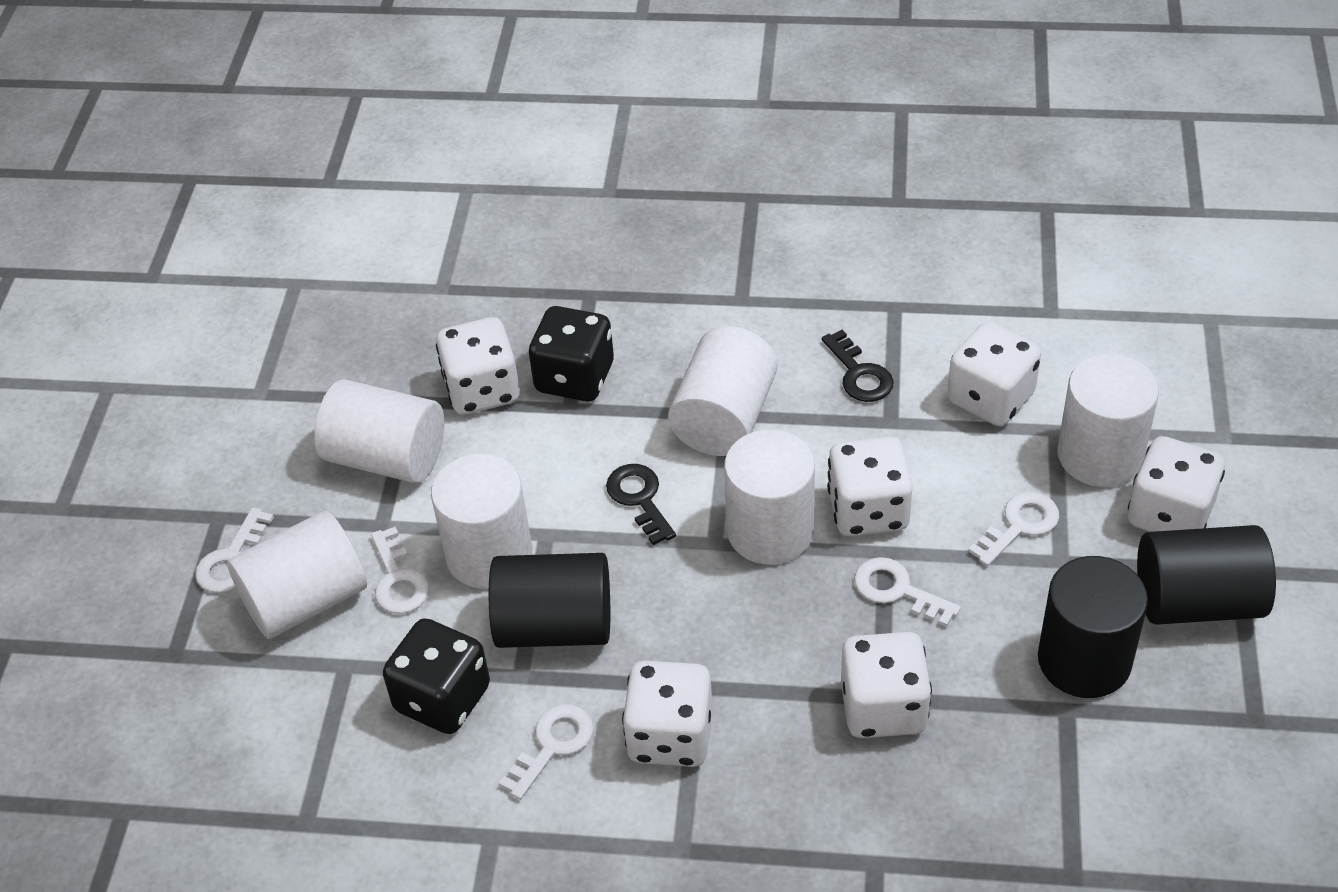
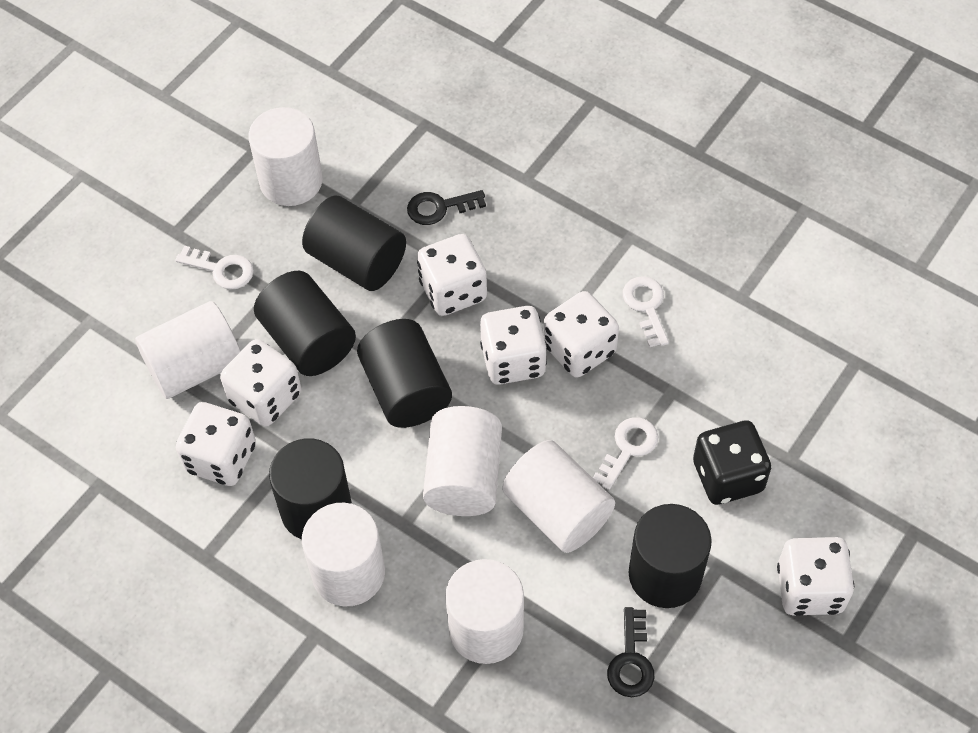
black cylinder: 3 -> 5
black dice: 2 -> 1
white key: 5 -> 3

